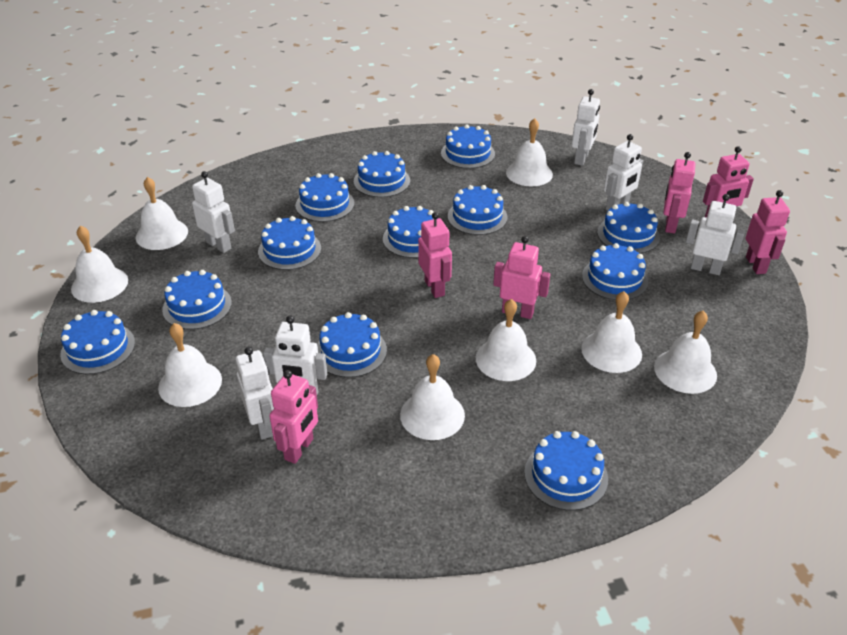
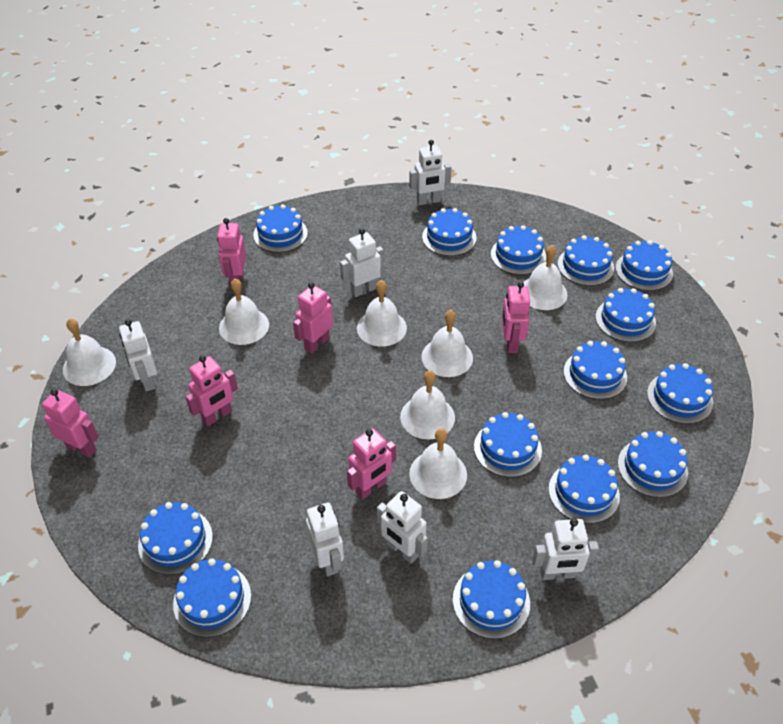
blue cake: 12 -> 14
white bell: 8 -> 7

